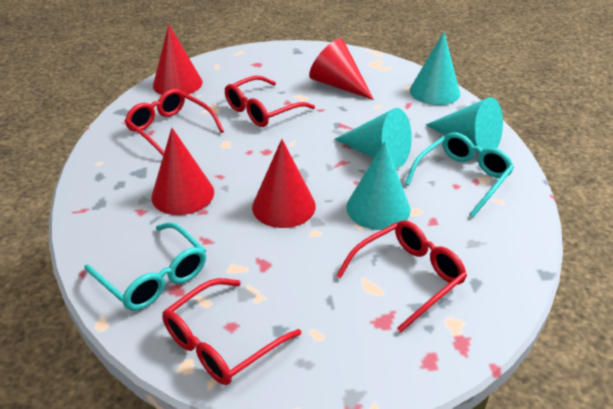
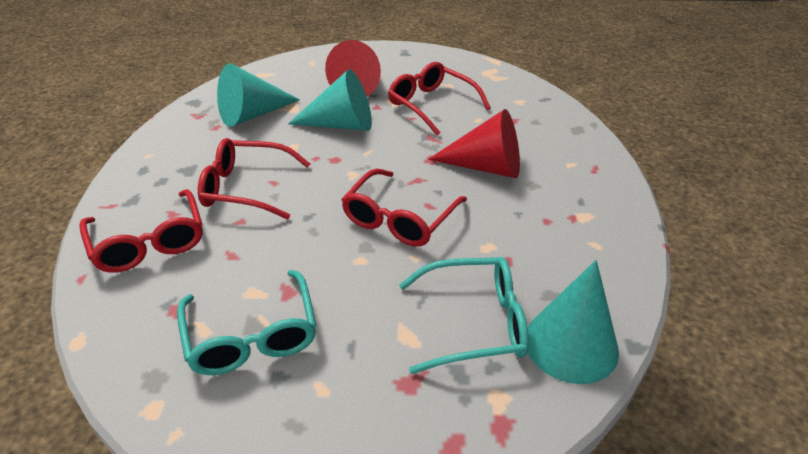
red cone: 4 -> 2
turquoise cone: 4 -> 3

